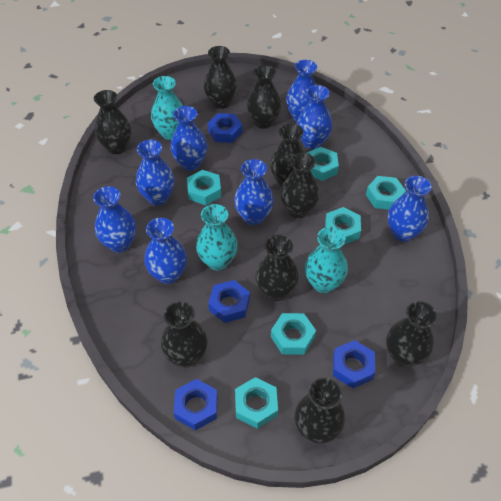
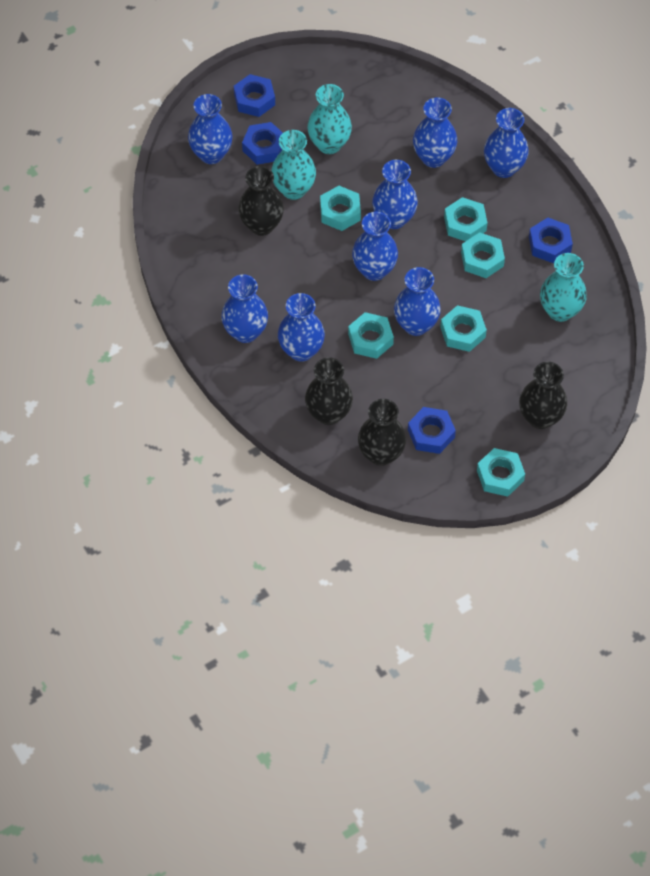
black vase: 9 -> 4

